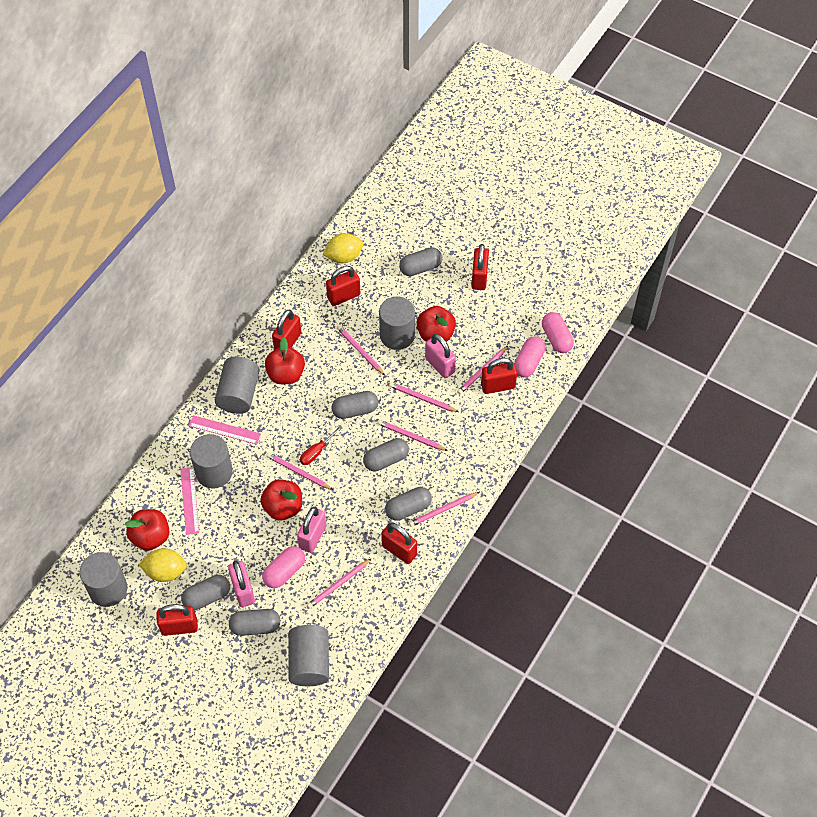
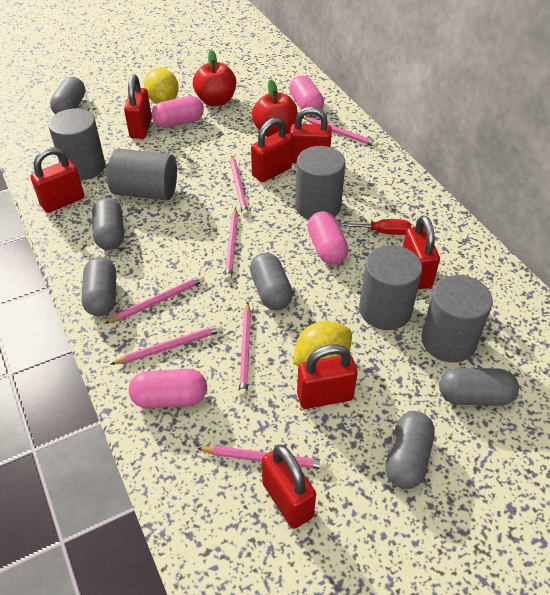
pink capsule: 3 -> 4
pink padlock: 3 -> 0
pink ruler: 2 -> 0
red apple: 4 -> 2
red padlock: 6 -> 7

